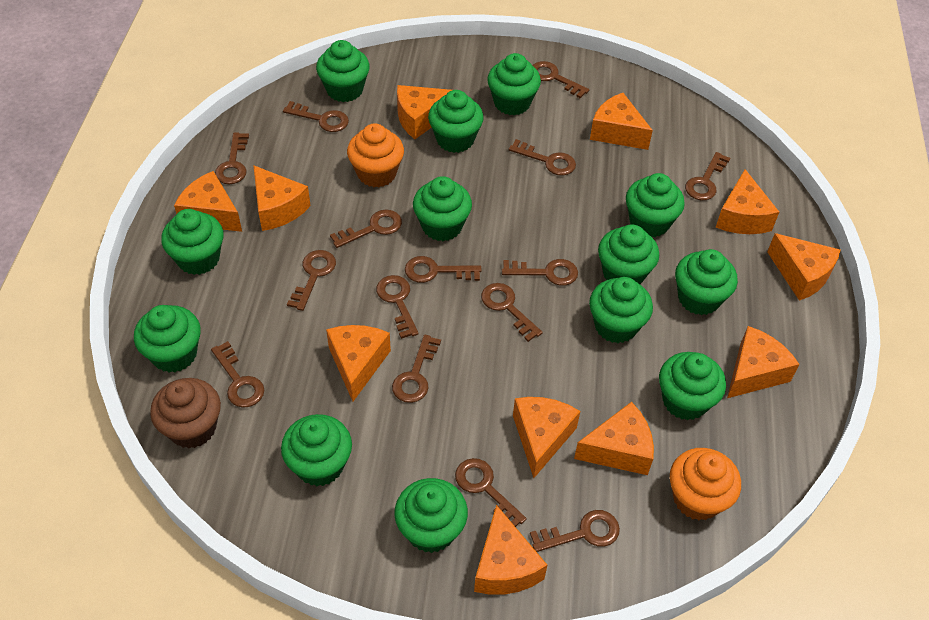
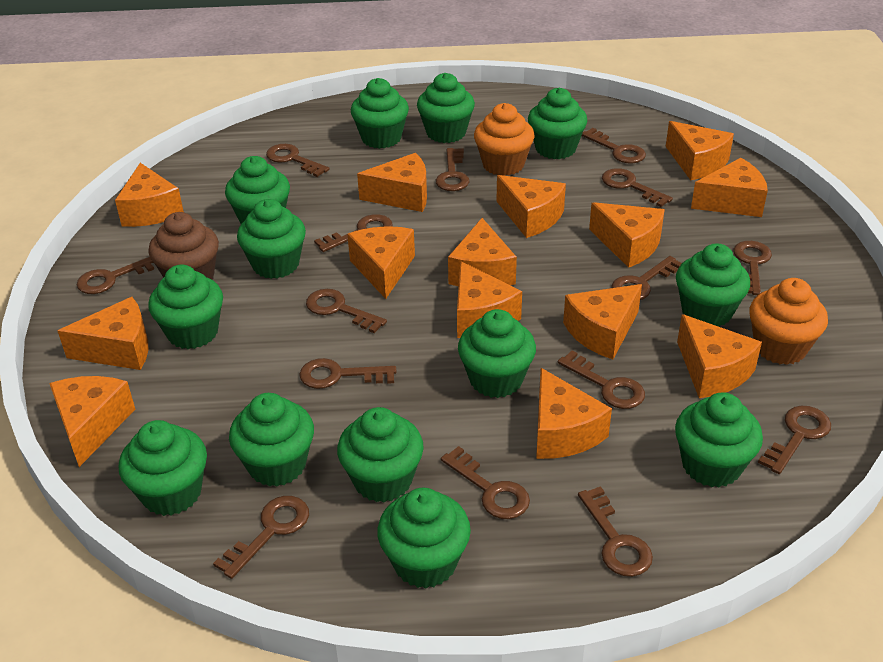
orange cheese: 11 -> 14

